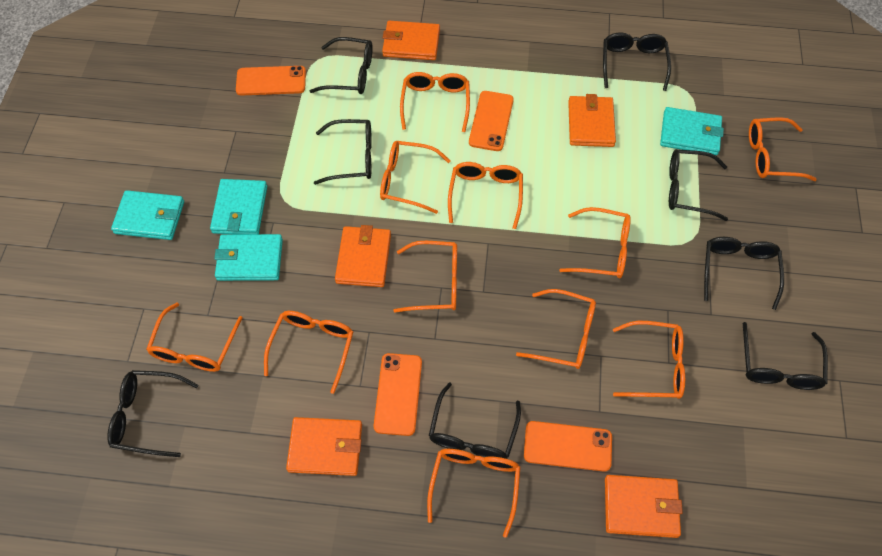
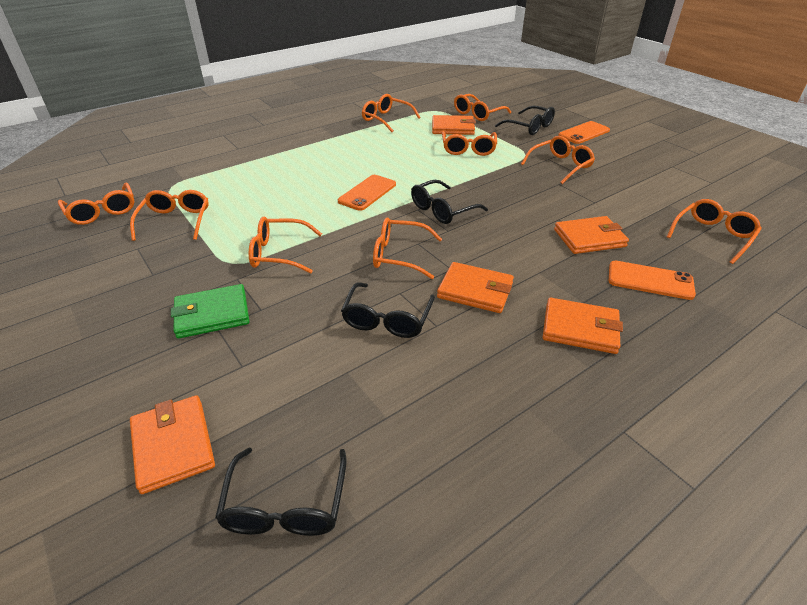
black glasses: 8 -> 4
green wallet: 0 -> 1
orange glasses: 11 -> 9
orange phone: 4 -> 3
turquoise wallet: 4 -> 0

